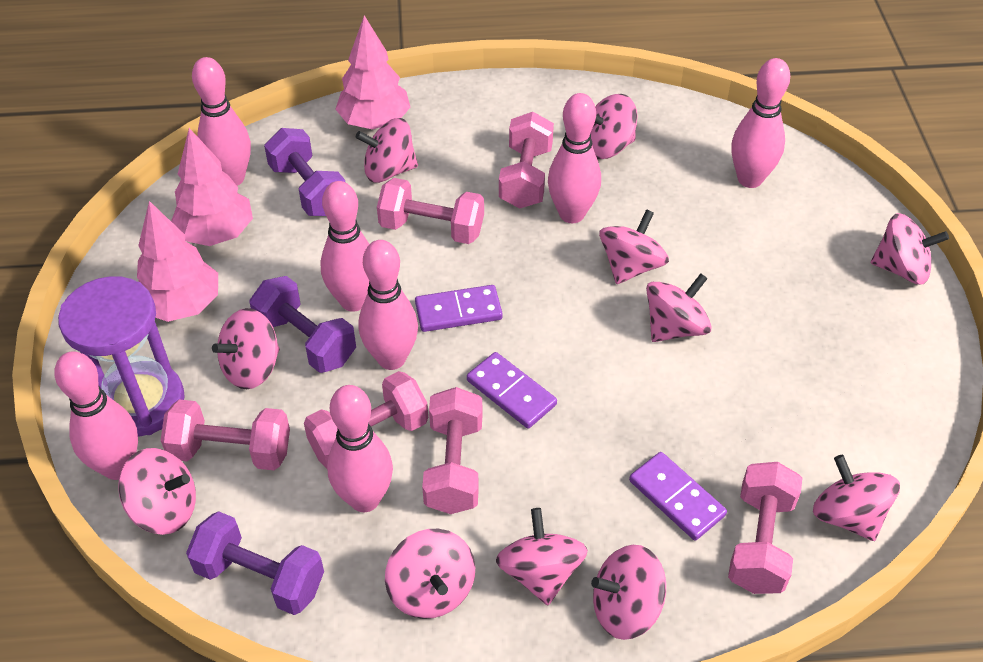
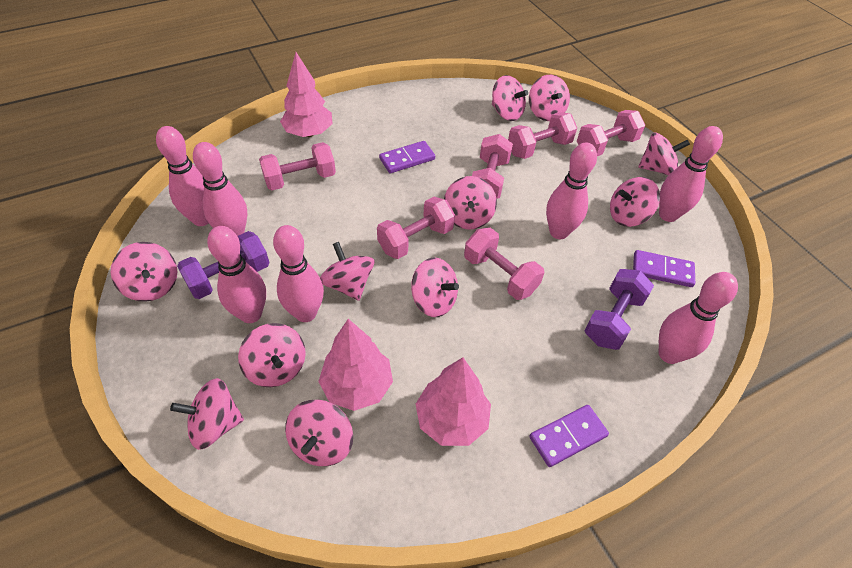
purple dumbbell: 3 -> 2
purple hourglass: 1 -> 0

